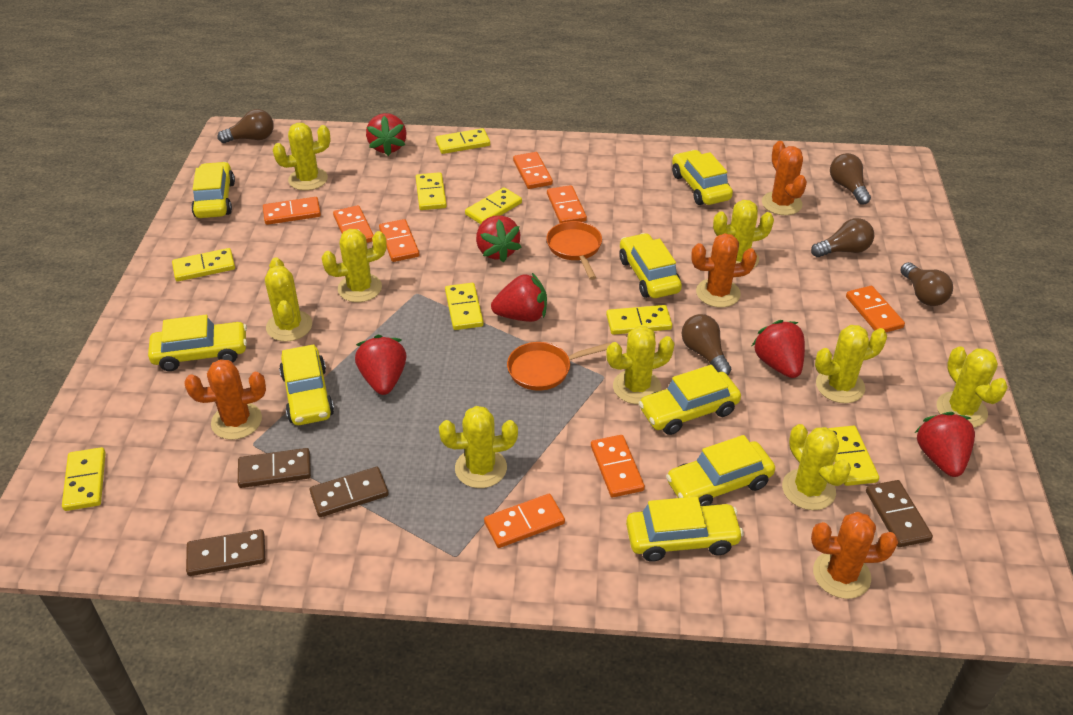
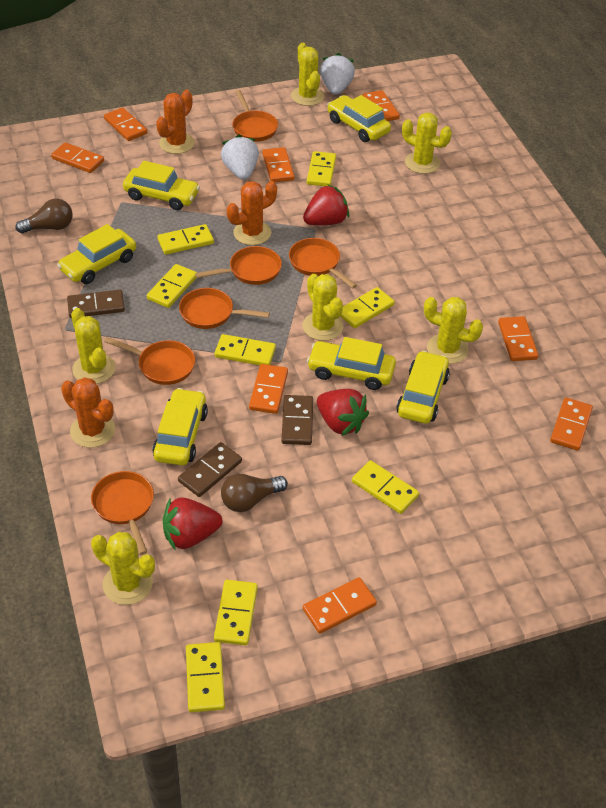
brown domino: 4 -> 3
brown light bulb: 5 -> 2
orange cactus: 4 -> 3
orange pan: 2 -> 6
red strawberry: 6 -> 3
white strawberry: 0 -> 2
yellow cactus: 9 -> 6
yellow car: 8 -> 6

